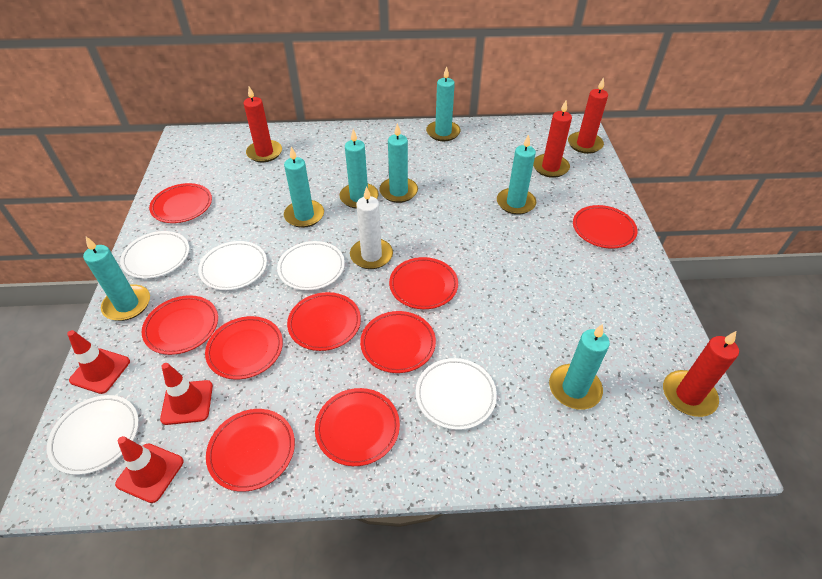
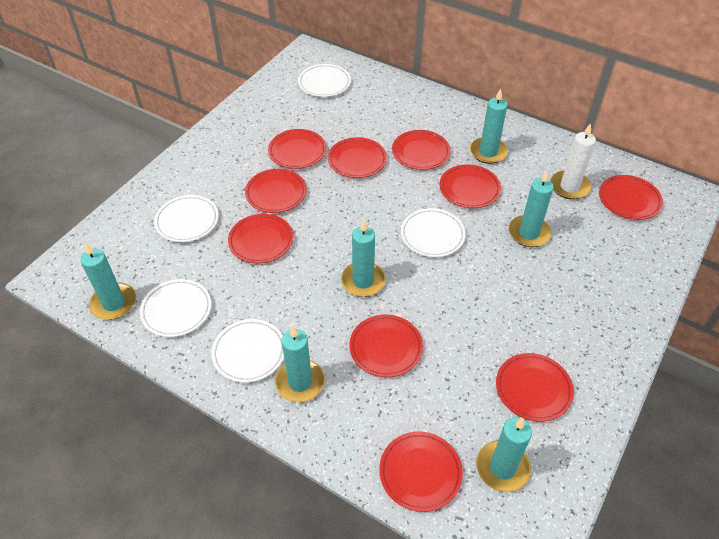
red candle: 4 -> 0
red plate: 9 -> 10
red traffic cone: 3 -> 0
turquoise candle: 7 -> 6

